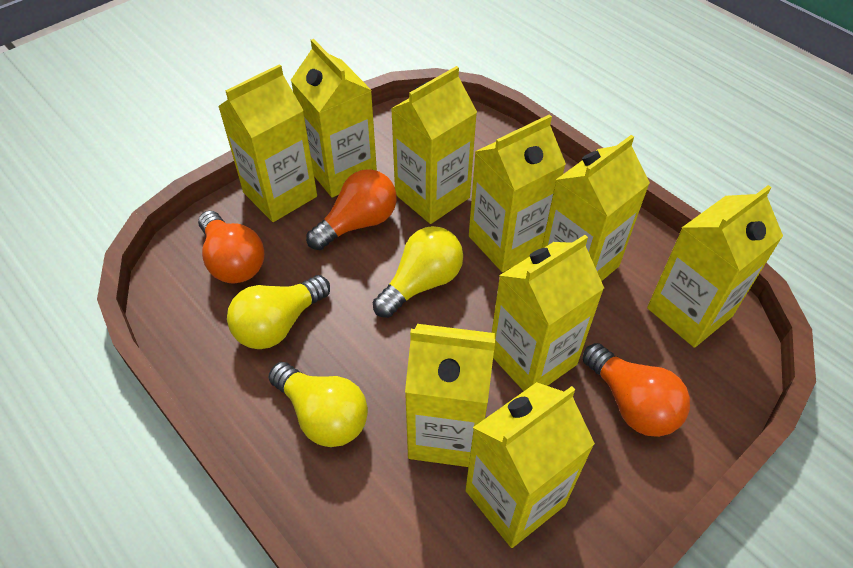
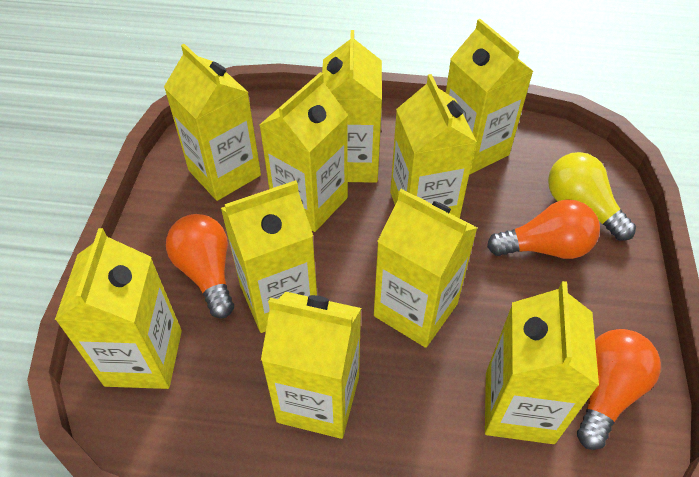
yellow carton: 9 -> 10
yellow light bulb: 3 -> 1

